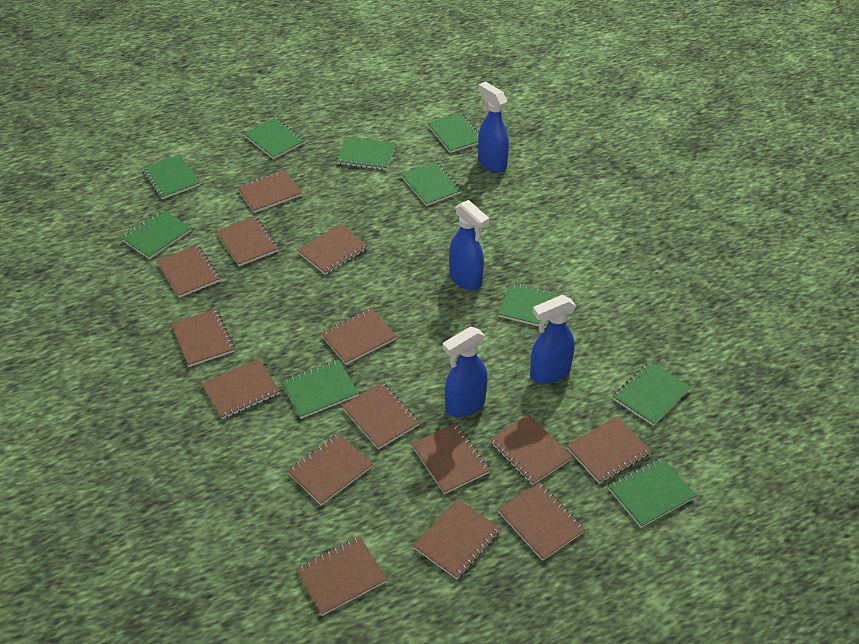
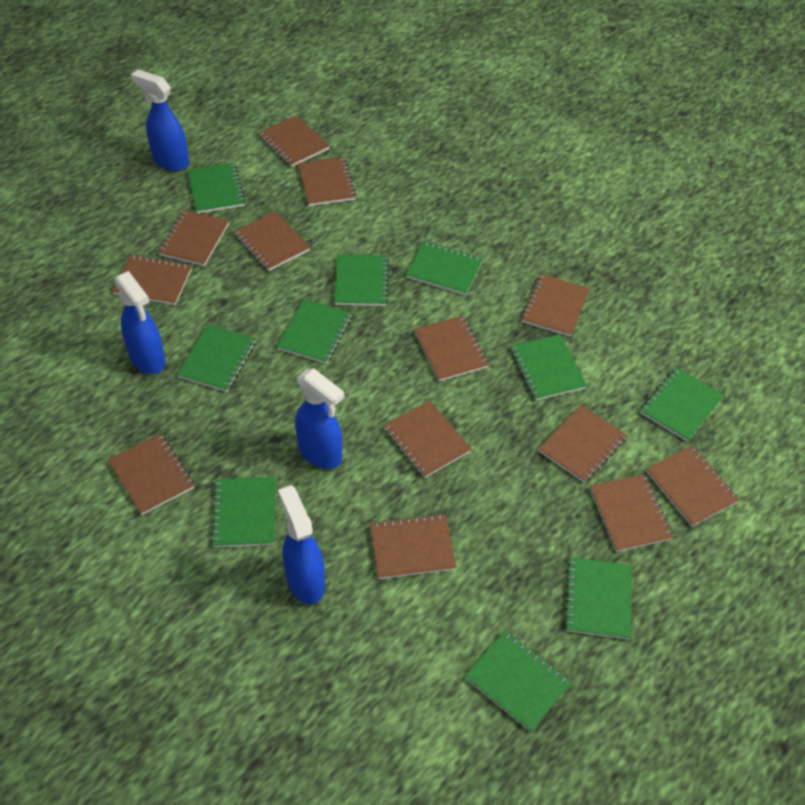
brown notebook: 15 -> 13

